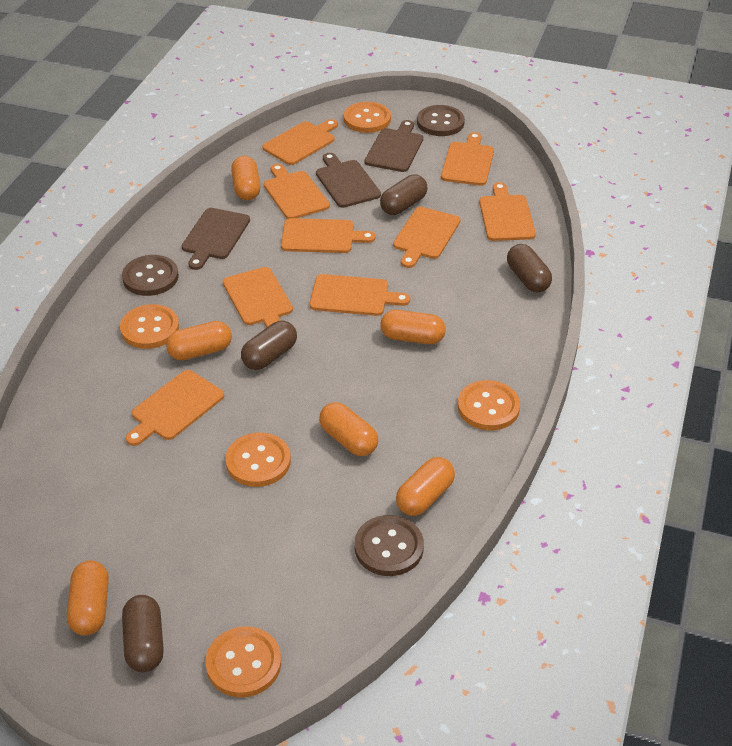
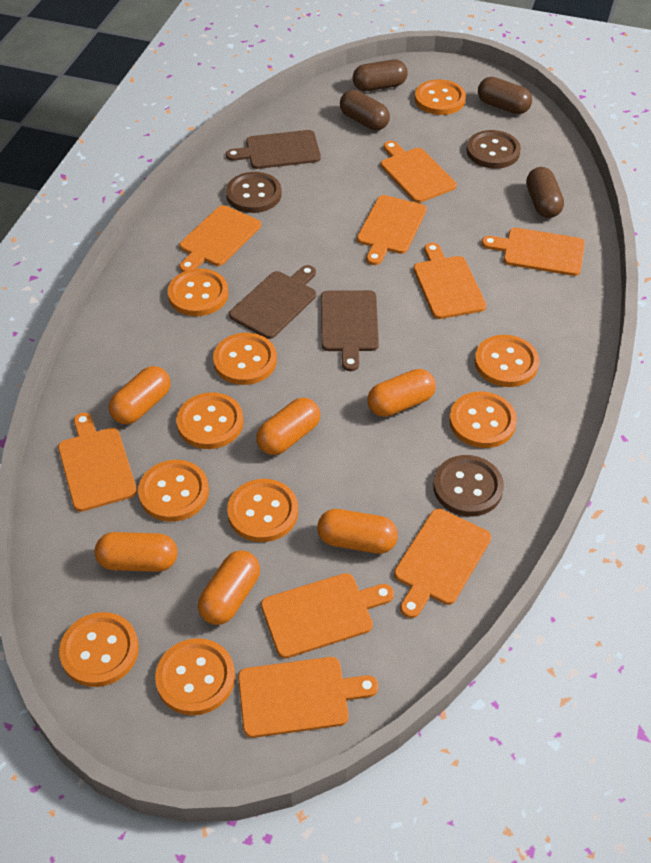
orange button: 5 -> 10

